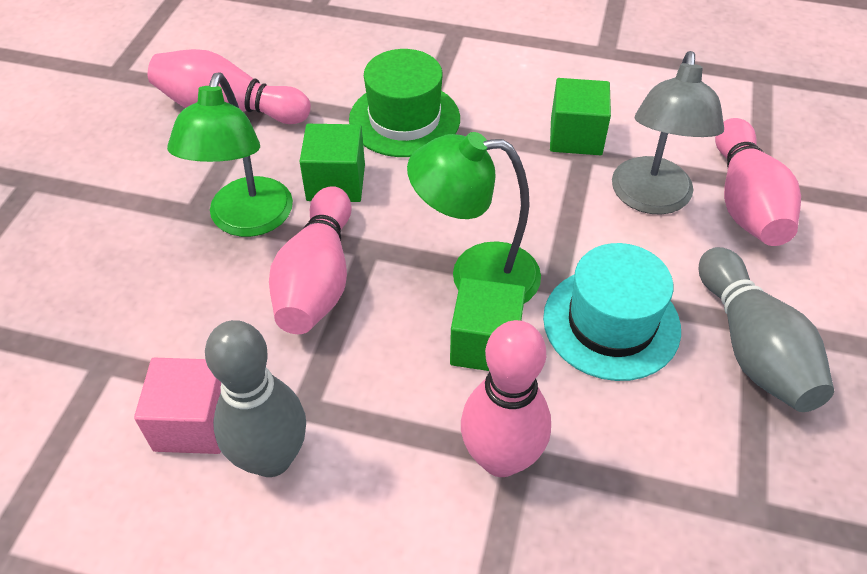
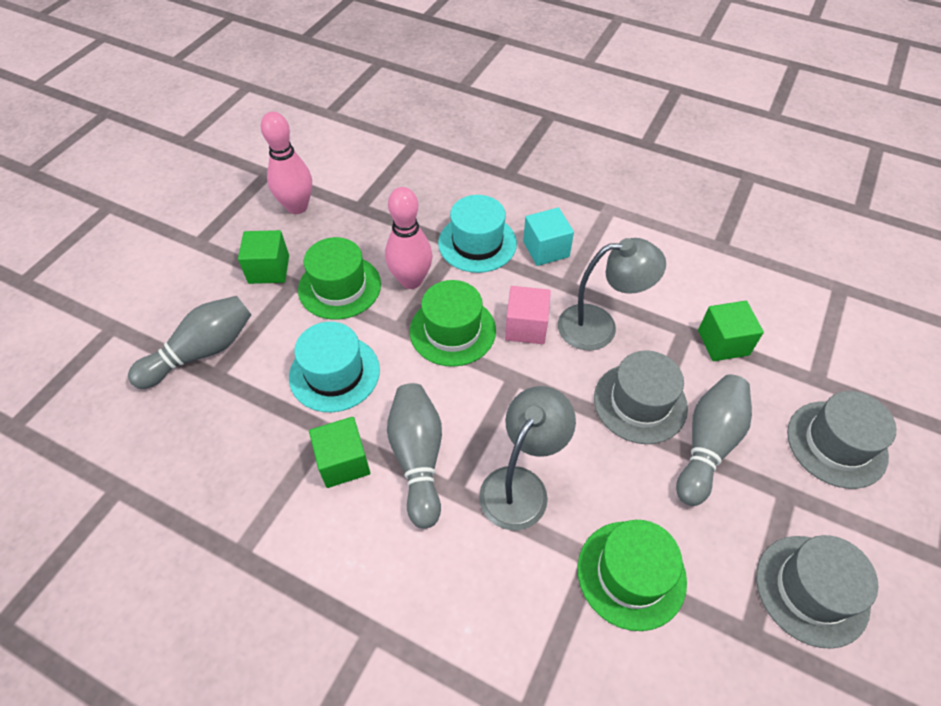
green hat: 1 -> 3
green lamp: 2 -> 0
grey bowling pin: 2 -> 3
grey hat: 0 -> 3
grey lamp: 1 -> 2
pink bowling pin: 4 -> 2
turquoise cube: 0 -> 1
turquoise hat: 1 -> 2

